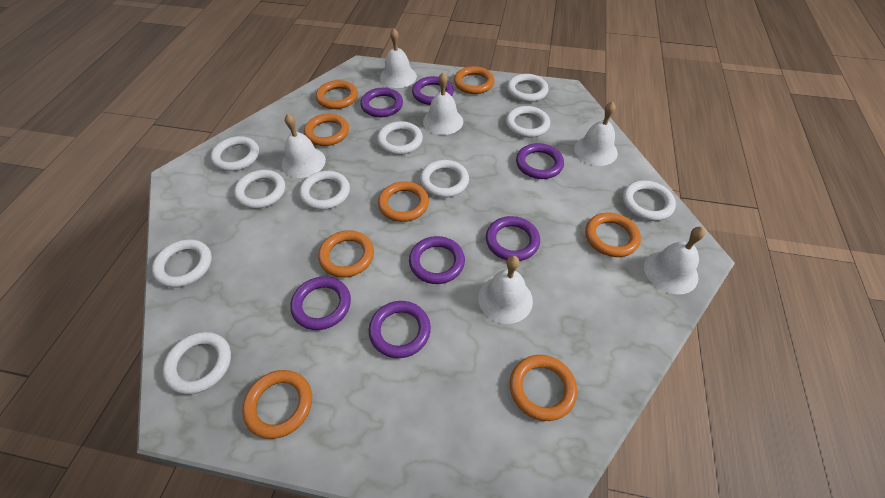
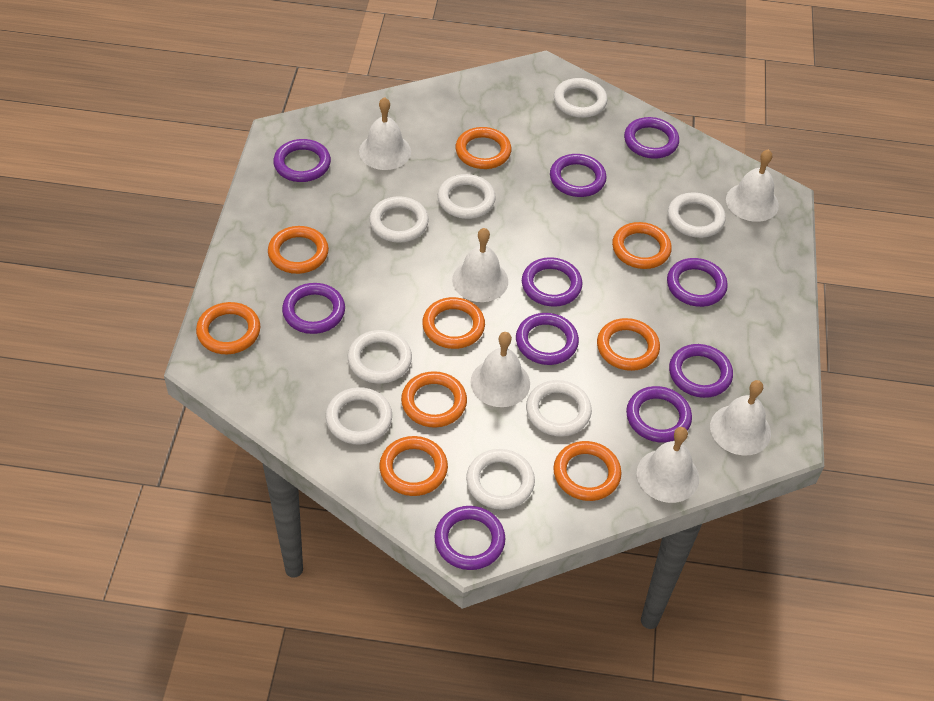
orange ring: 8 -> 9
purple ring: 7 -> 10
white ring: 10 -> 8

